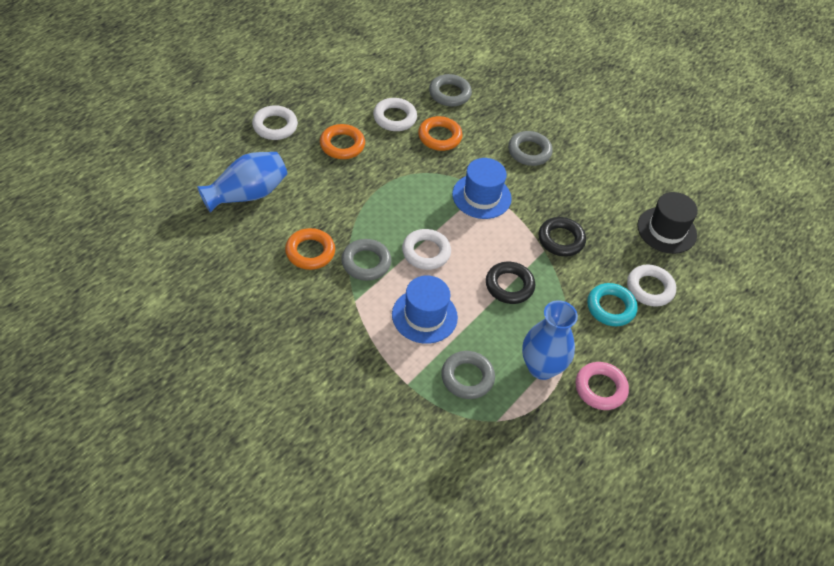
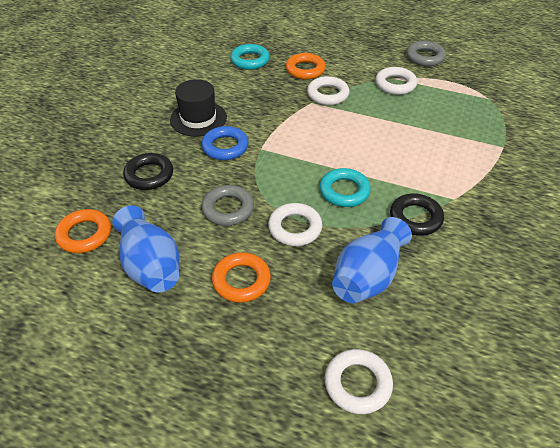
blue hat: 2 -> 0
blue ring: 0 -> 1
grey ring: 4 -> 2
pink ring: 1 -> 0
turquoise ring: 1 -> 2

